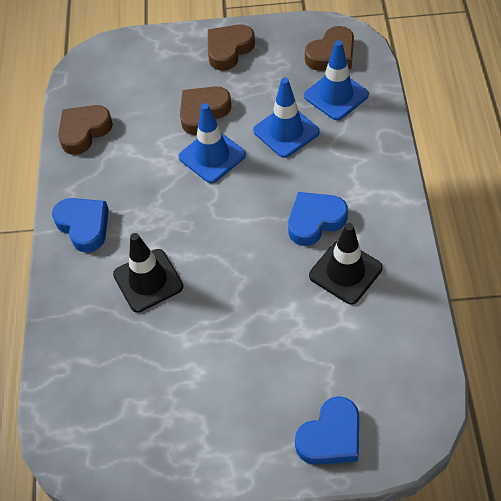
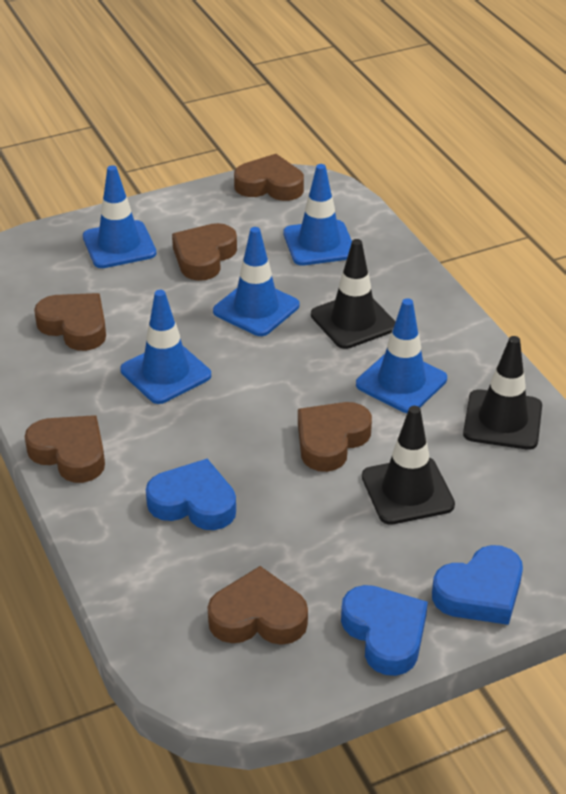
black traffic cone: 2 -> 3
blue traffic cone: 3 -> 5
brown heart: 4 -> 6

